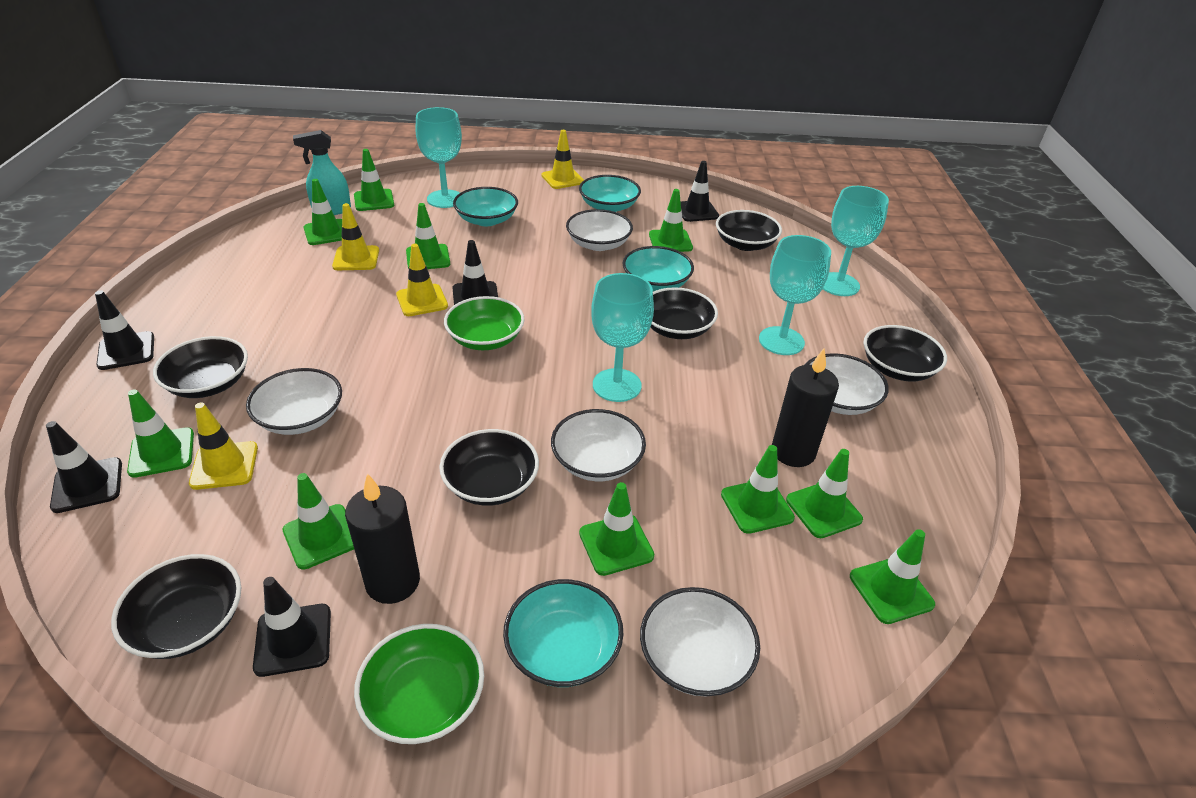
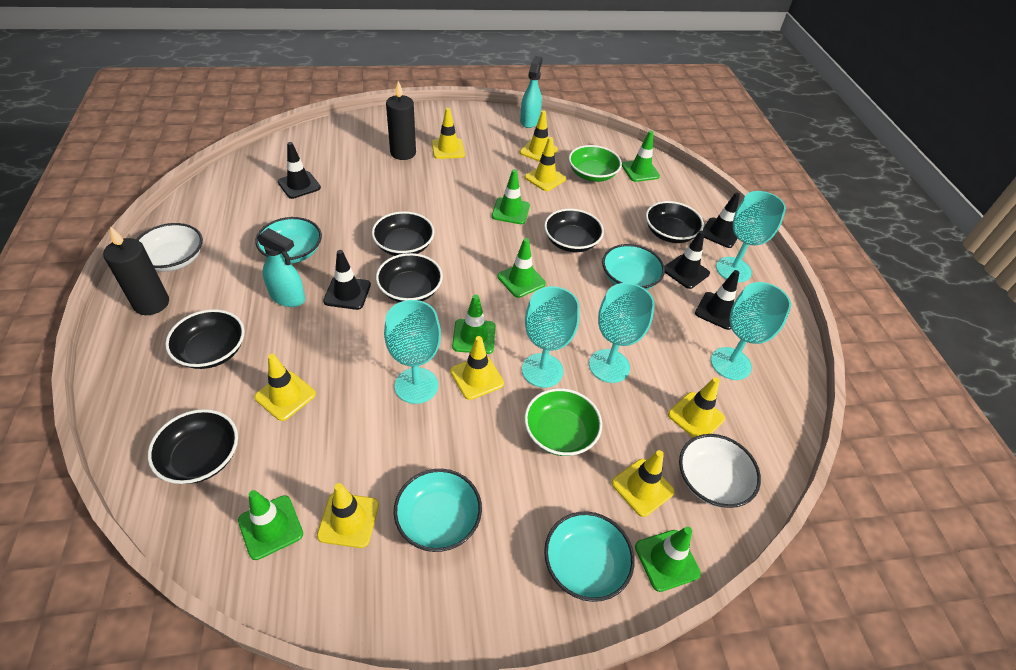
green traffic cone: 10 -> 6
turquoise goblet: 4 -> 5
turquoise spray bottle: 1 -> 2
white bowl: 5 -> 2
yellow traffic cone: 4 -> 8

